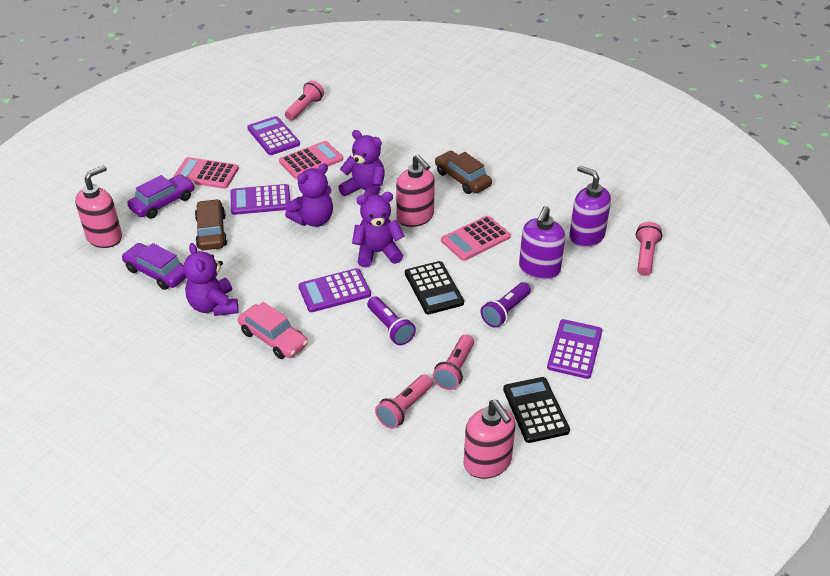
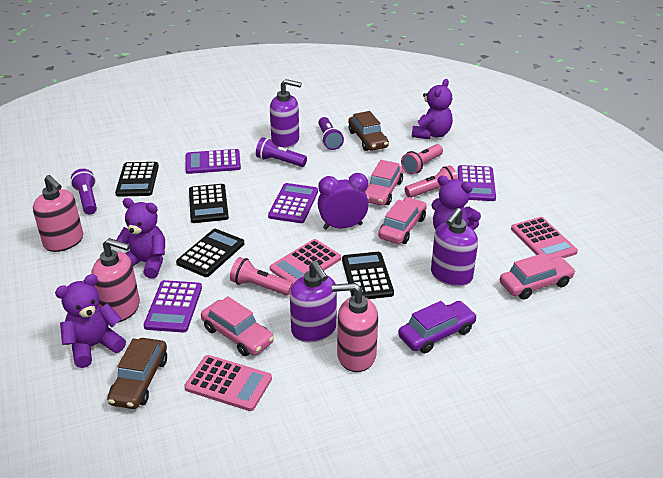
black calculator: 2 -> 4
pink car: 1 -> 4
pink flashlight: 4 -> 3
purple car: 2 -> 1
purple clock: 0 -> 1
purple flashlight: 2 -> 3
purple soap dispenser: 2 -> 3

